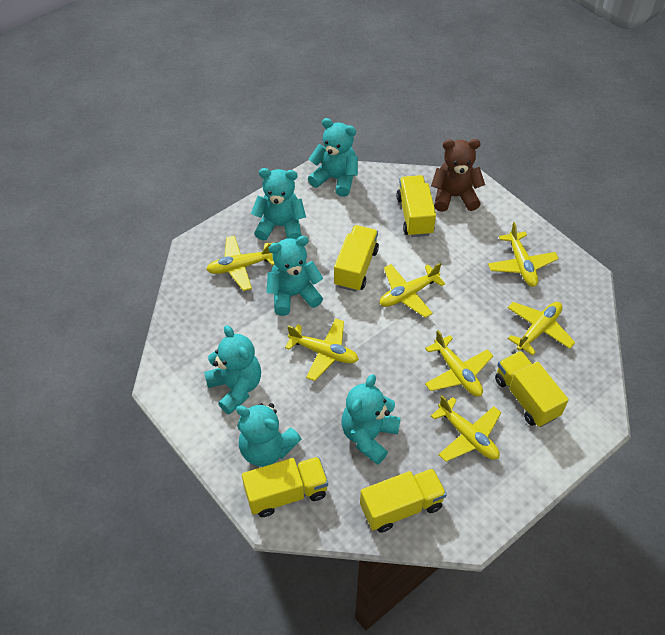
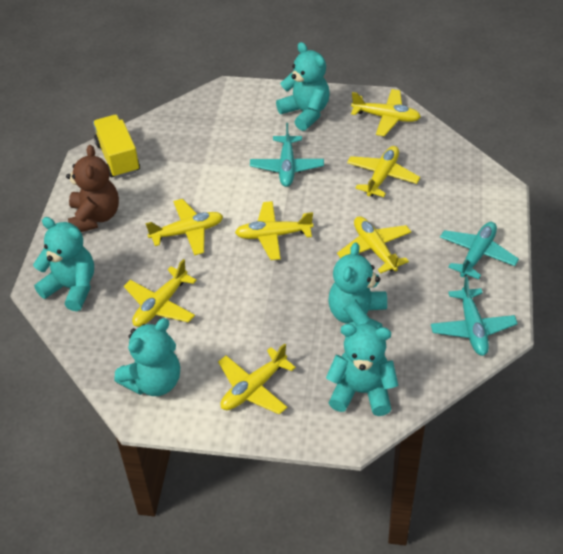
turquoise plane: 0 -> 3
turquoise teddy bear: 6 -> 5
yellow truck: 5 -> 1

